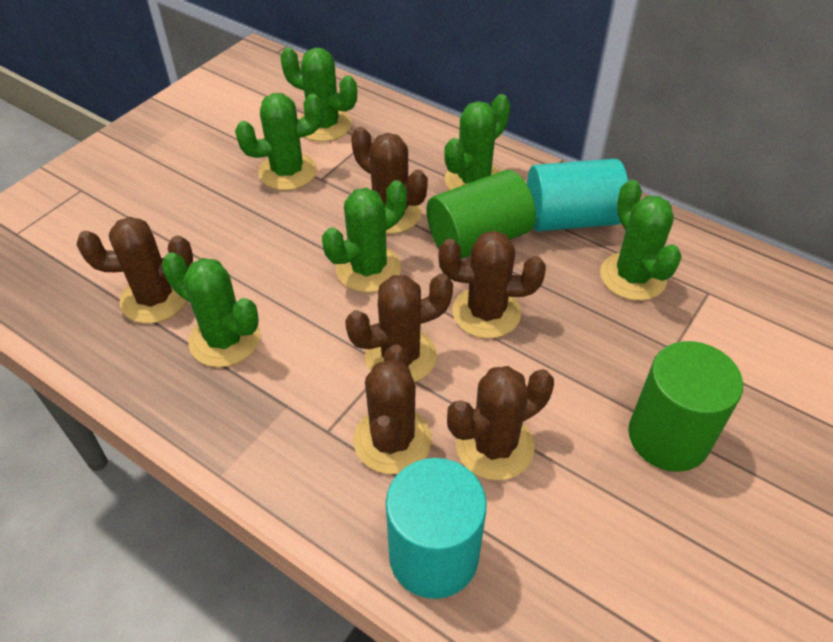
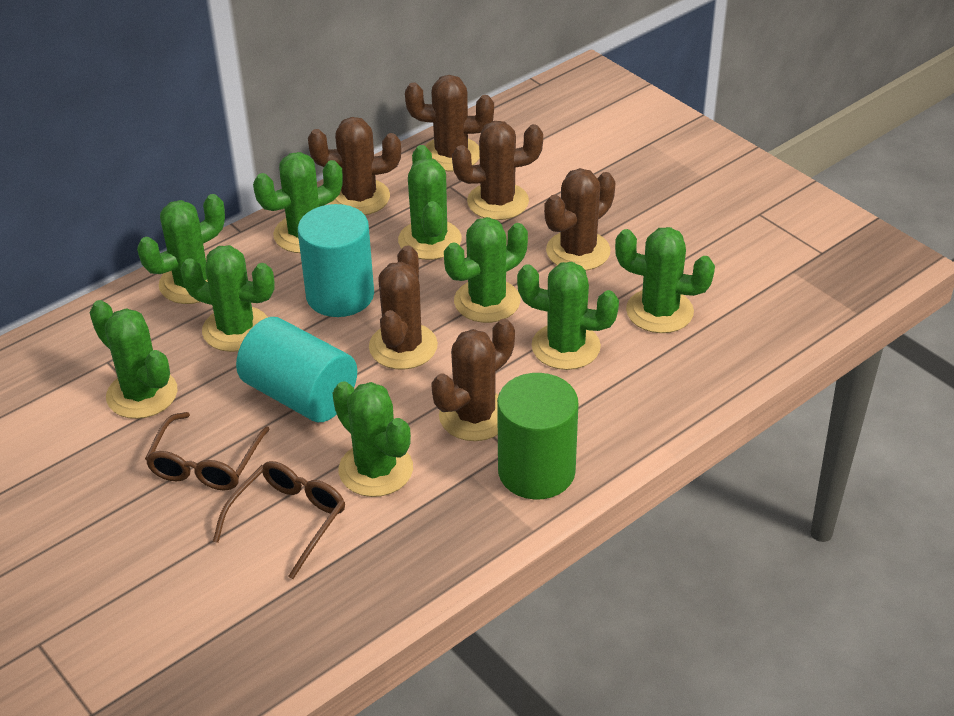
brown glasses: 0 -> 2
green cactus: 6 -> 9
green cylinder: 2 -> 1

